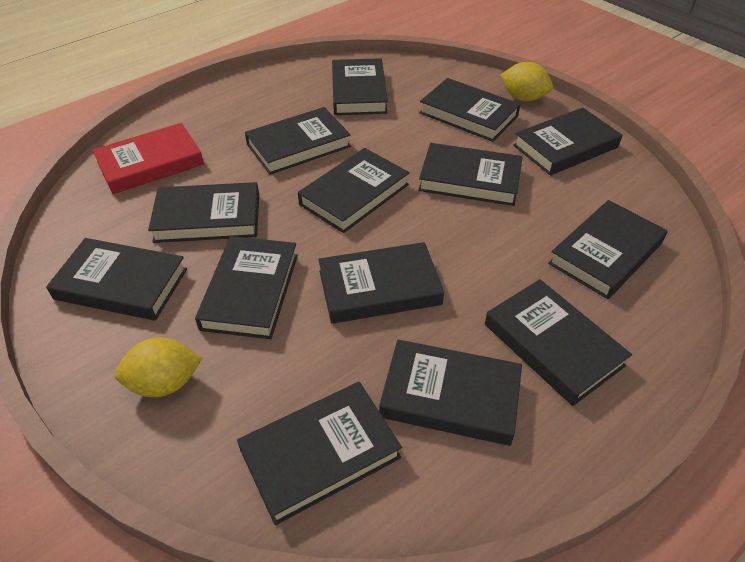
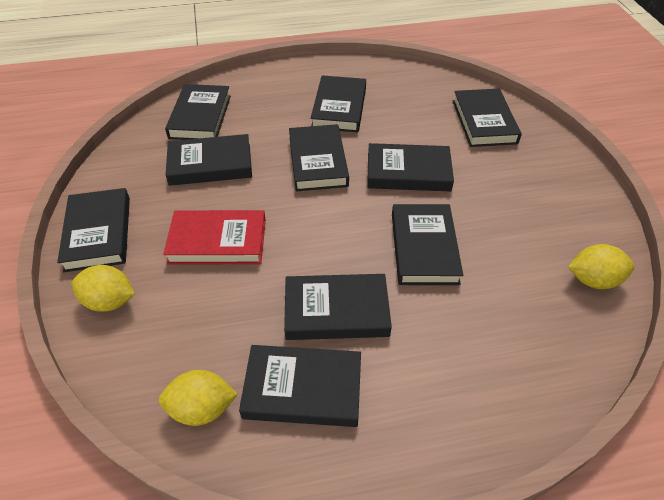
black book: 14 -> 10
yellow lemon: 2 -> 3

